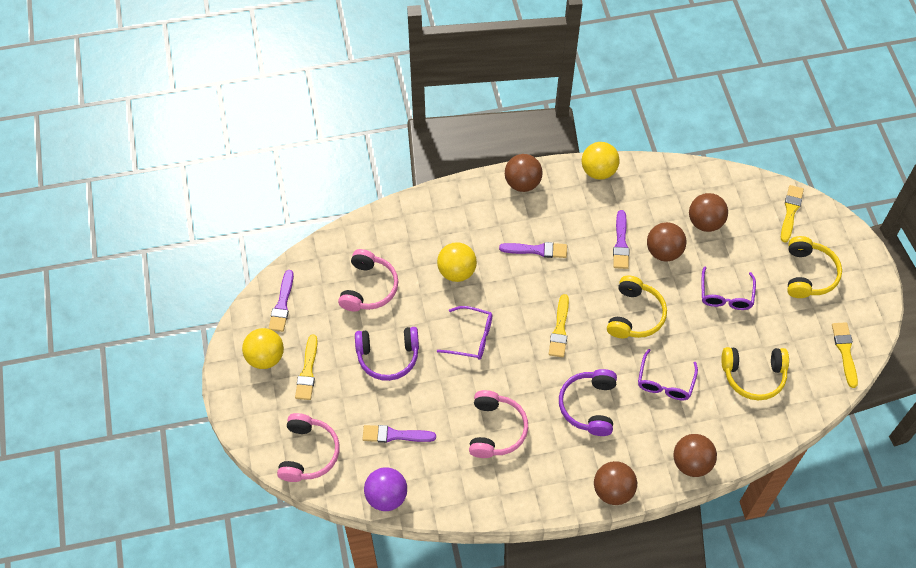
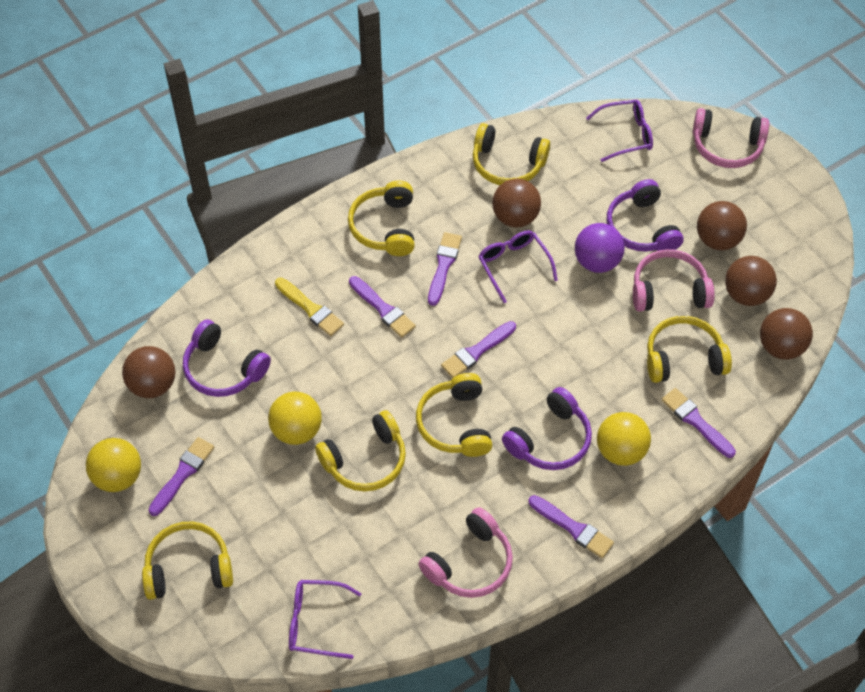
purple brush: 4 -> 6
purple headphones: 2 -> 3
yellow brush: 4 -> 1
yellow headphones: 3 -> 6

